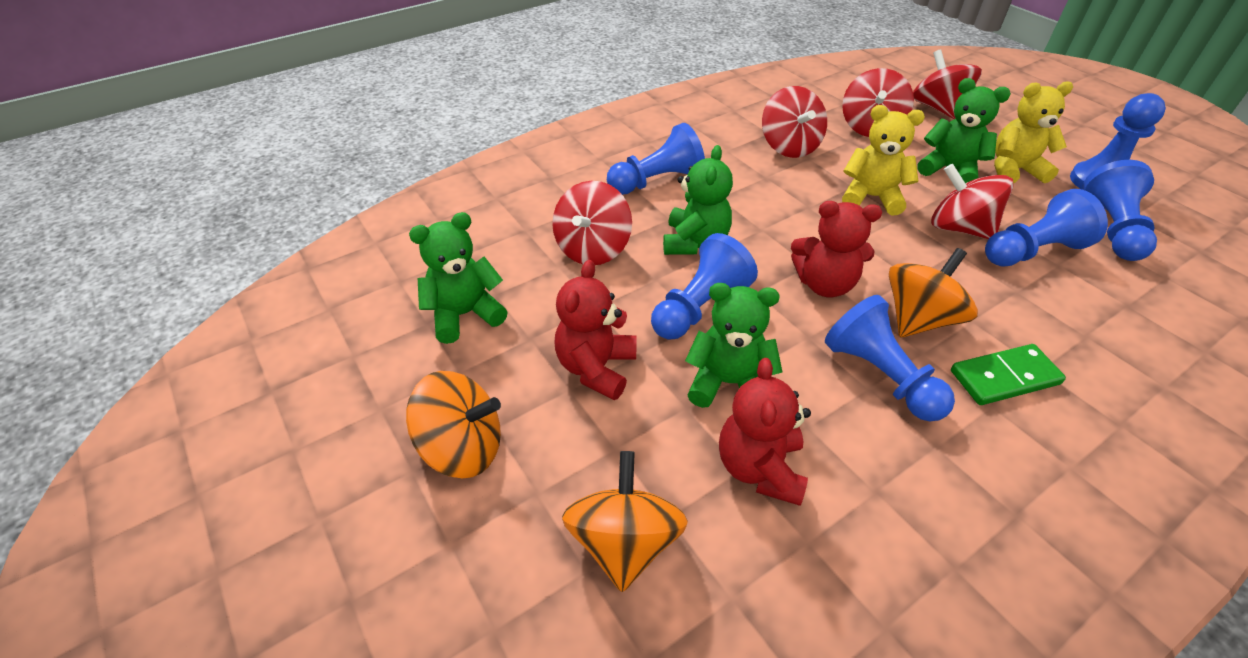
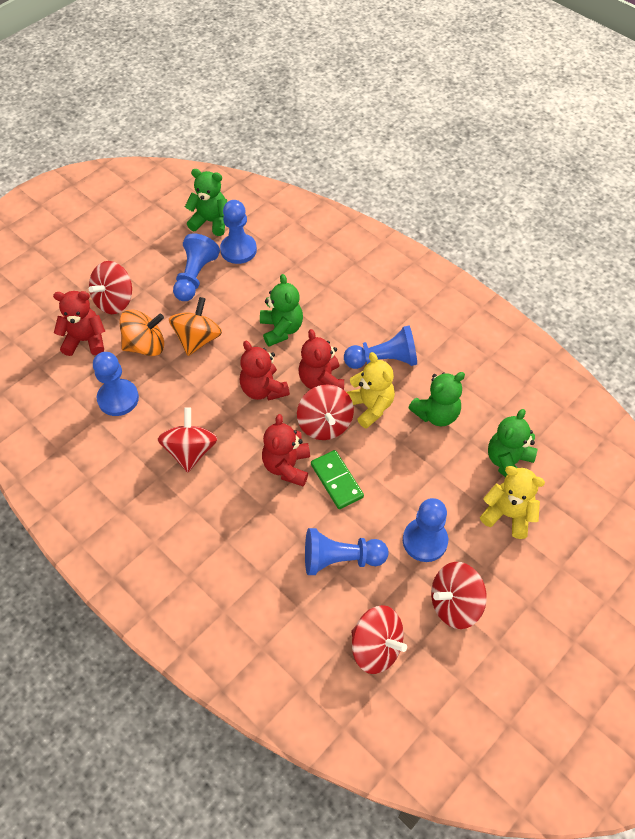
orange spinning top: 3 -> 2
red teddy bear: 3 -> 4

